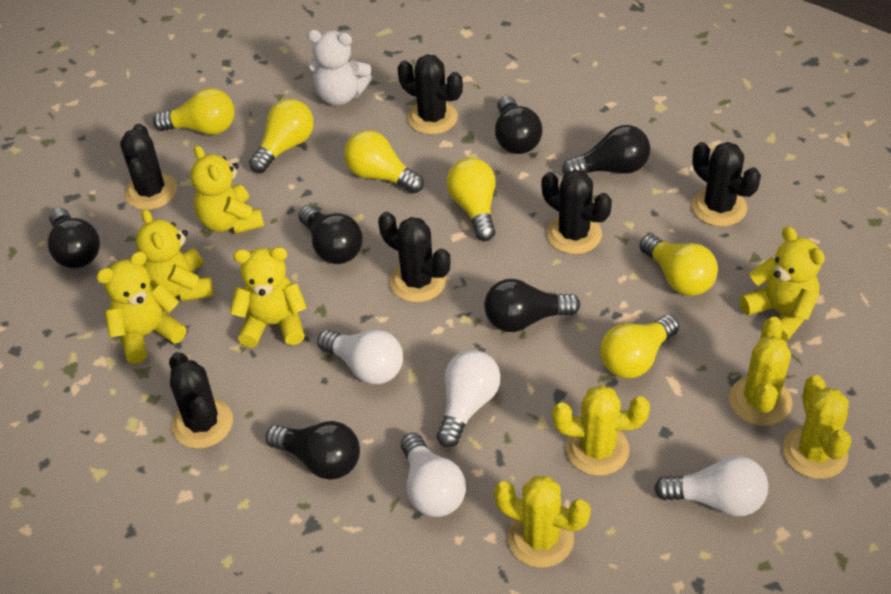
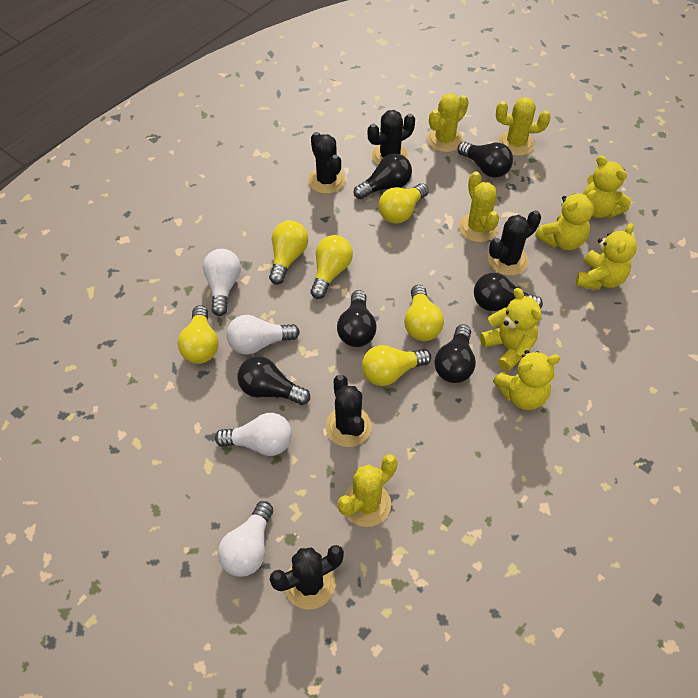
black cactus: 6 -> 5
white teddy bear: 1 -> 0

